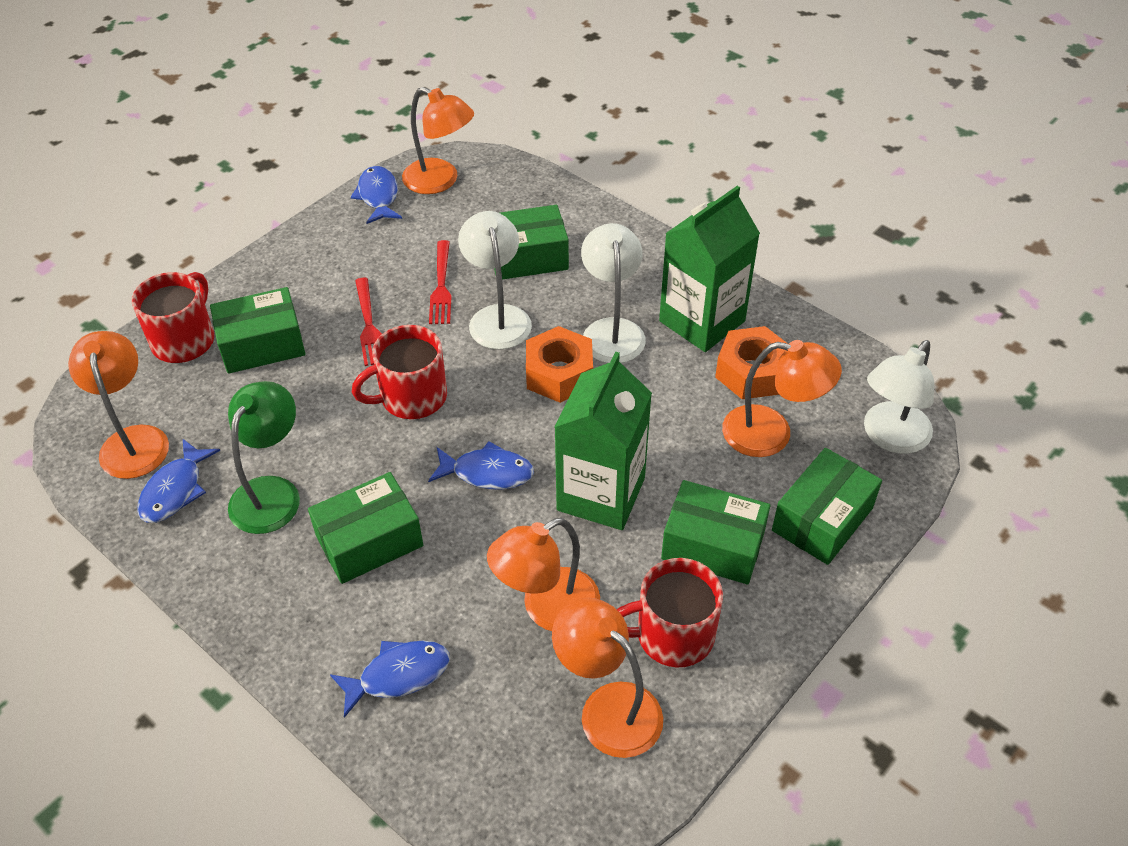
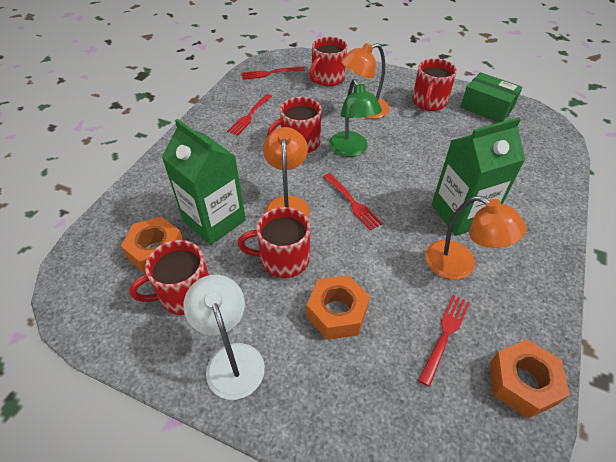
blue fish: 4 -> 0
green box: 5 -> 1
orange lamp: 5 -> 3
orange nut: 2 -> 3
red fork: 2 -> 4
red mug: 3 -> 5
white lamp: 3 -> 1

